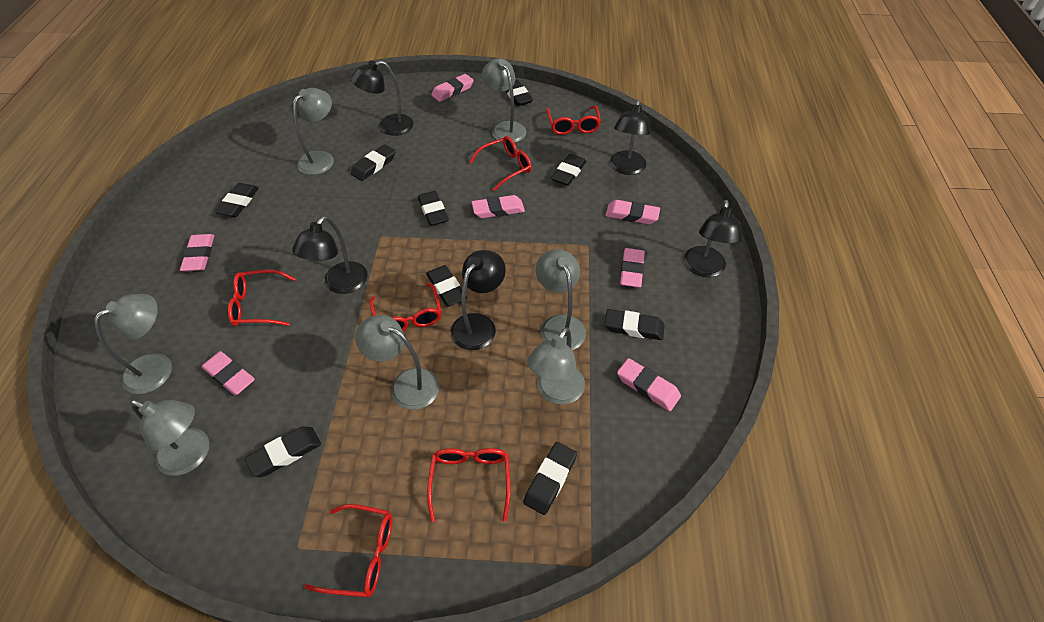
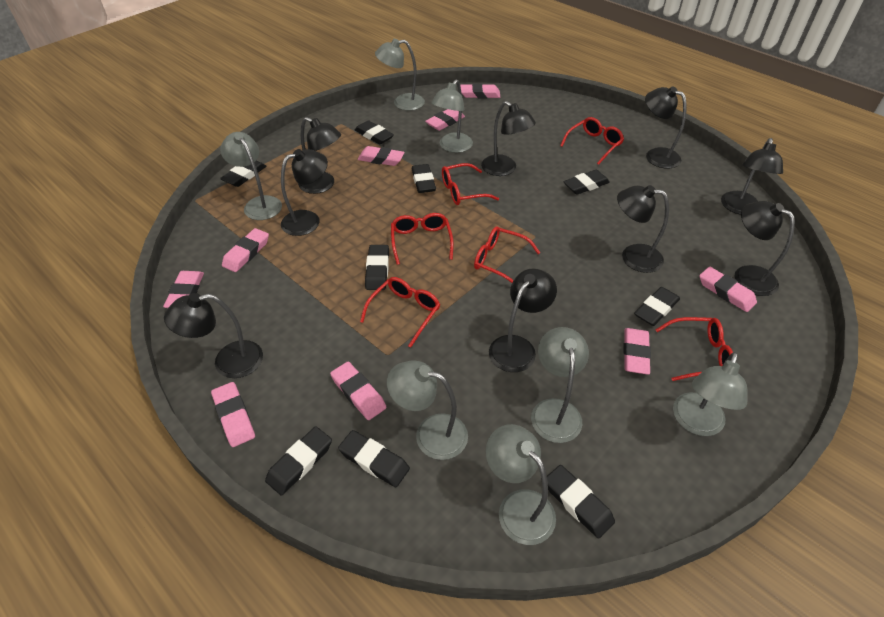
black lamp: 5 -> 9
pink eraser: 7 -> 9

